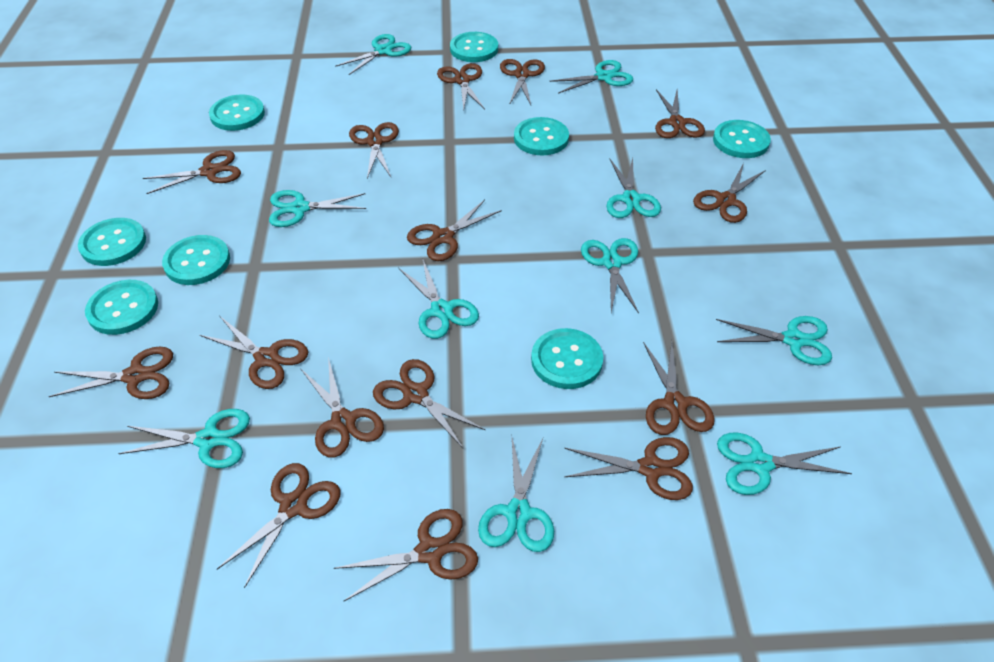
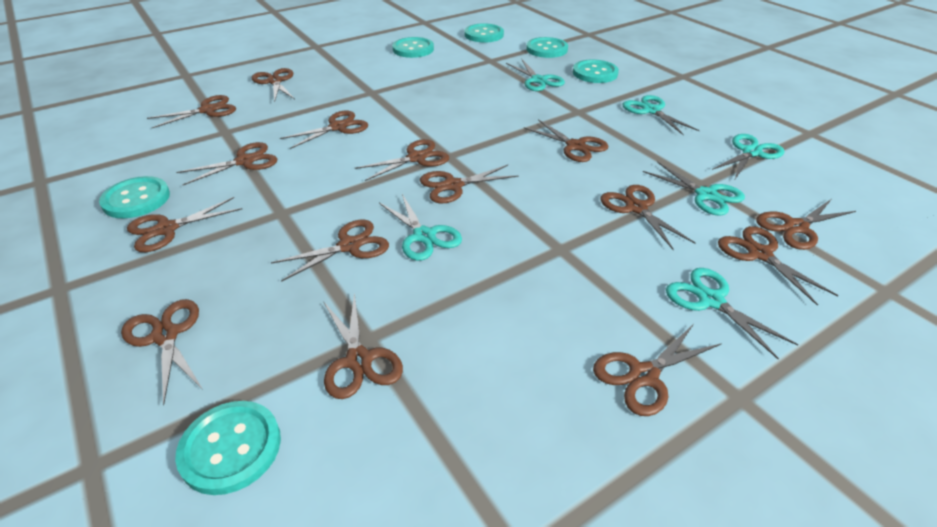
turquoise button: 8 -> 6
turquoise scissors: 10 -> 6

